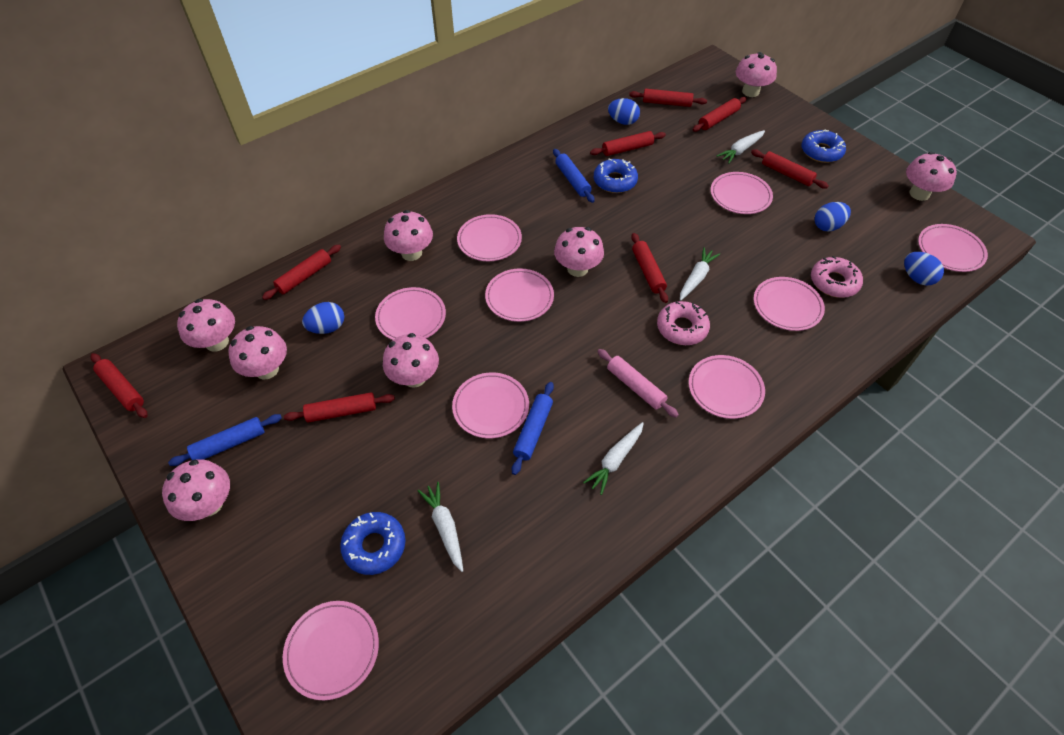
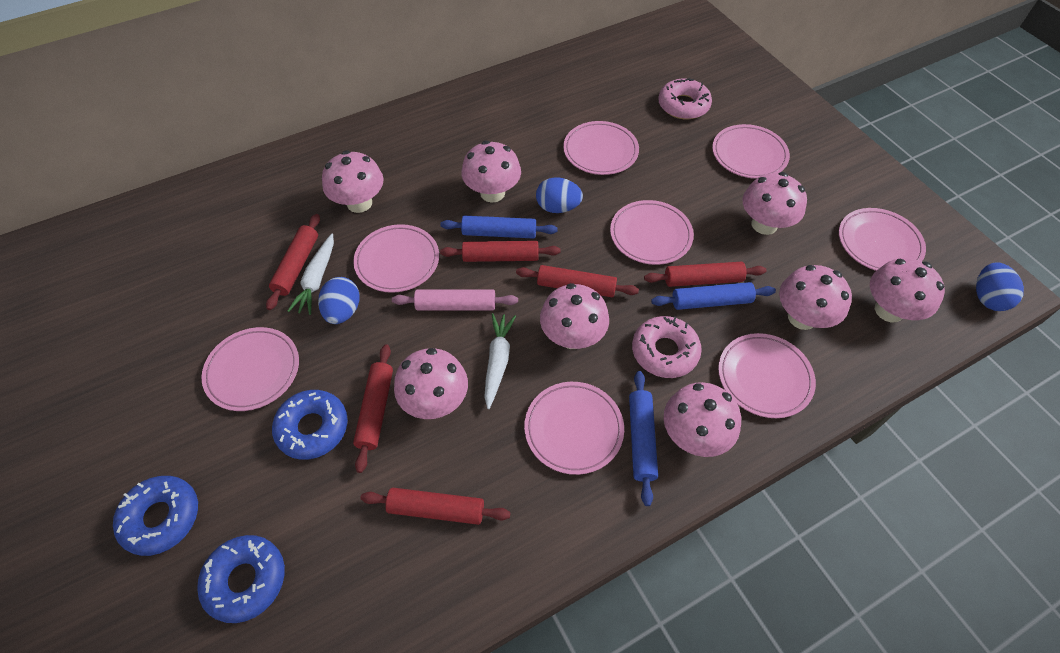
blue egg: 4 -> 3
pink plate: 9 -> 8
red rolling pin: 8 -> 6
white carrot: 4 -> 2

